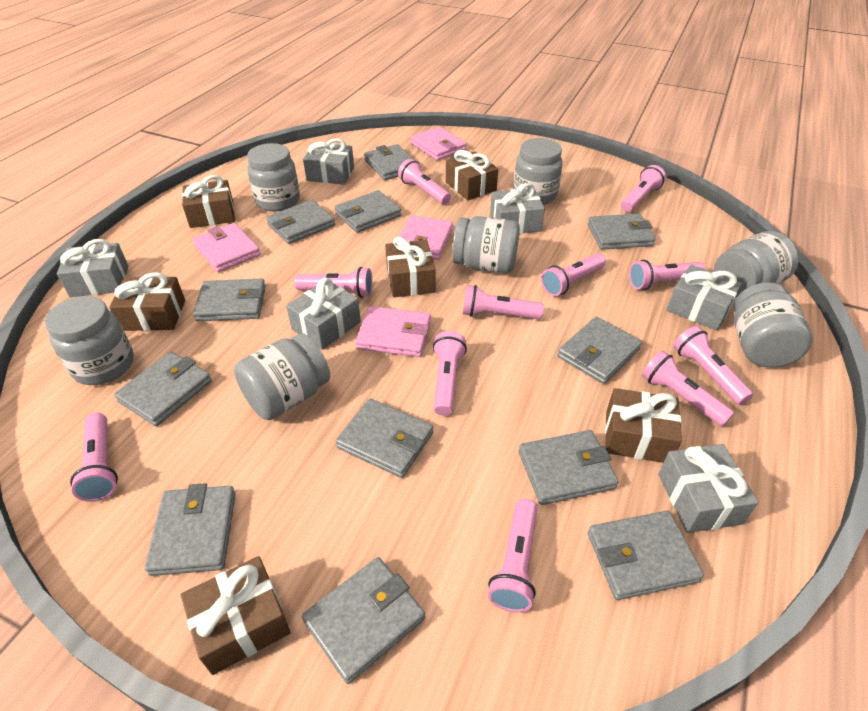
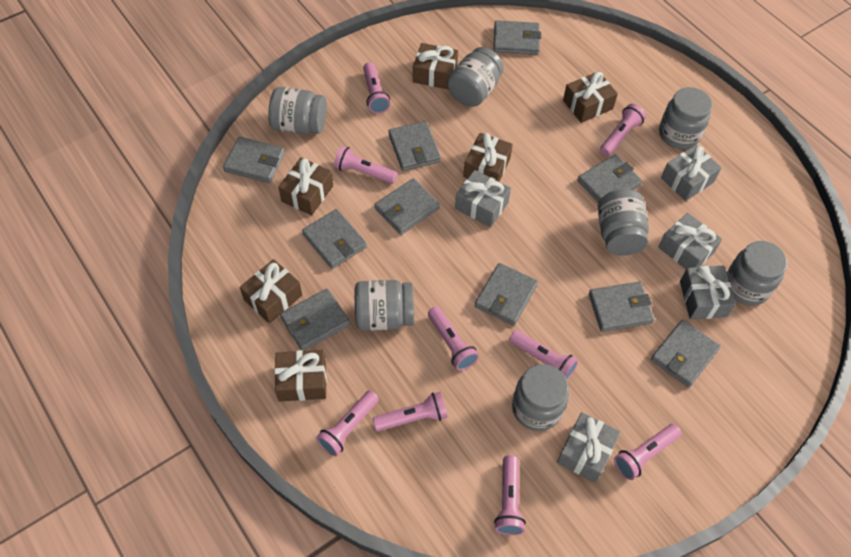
grey gift: 6 -> 5
grey wallet: 12 -> 10
pink flashlight: 11 -> 9
pink wallet: 4 -> 0

